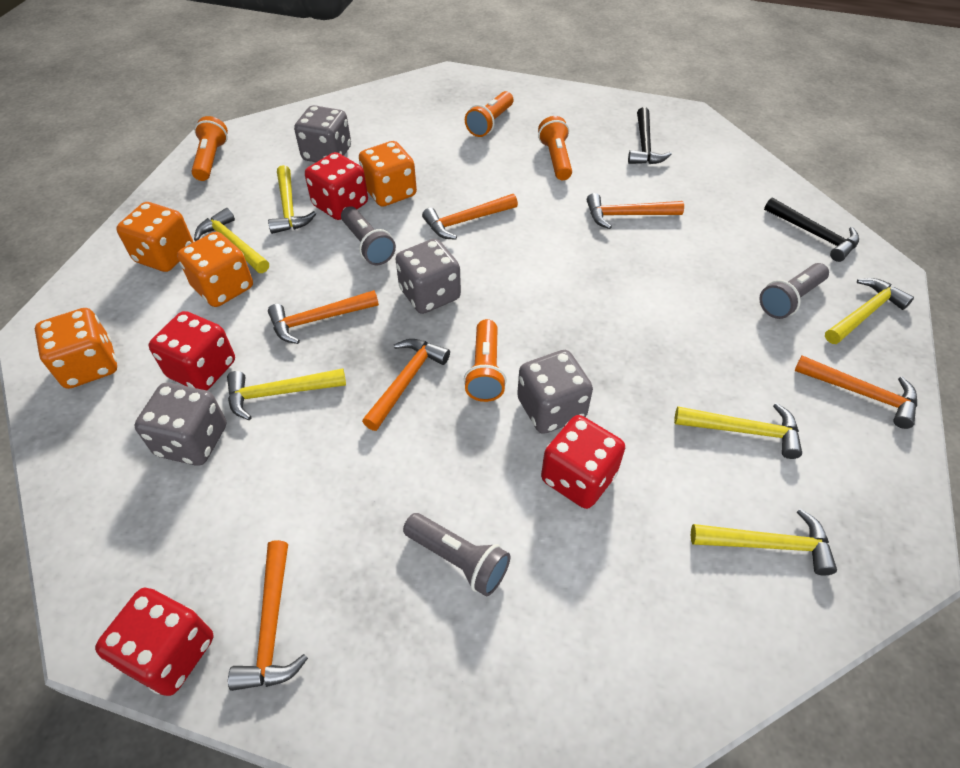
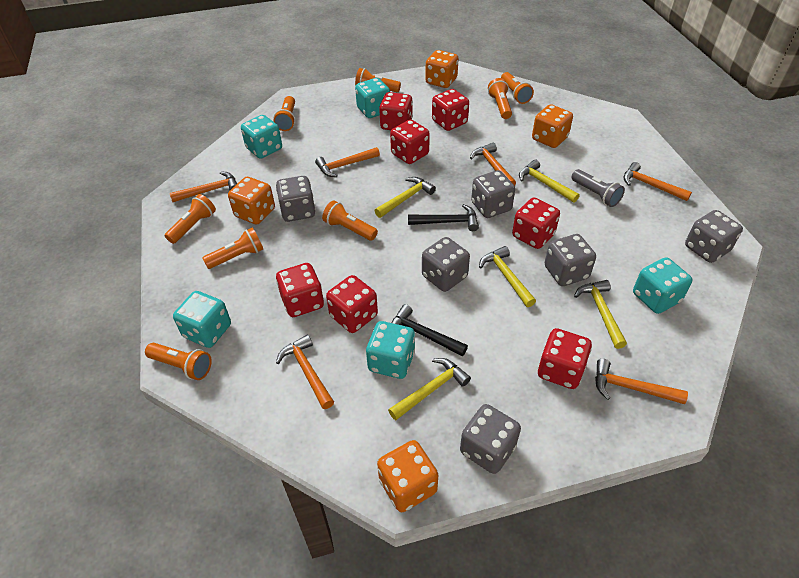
grey dice: 4 -> 6
grey flashlight: 3 -> 1
orange flashlight: 4 -> 8
red dice: 4 -> 7
turquoise dice: 0 -> 5
yellow hammer: 6 -> 5

